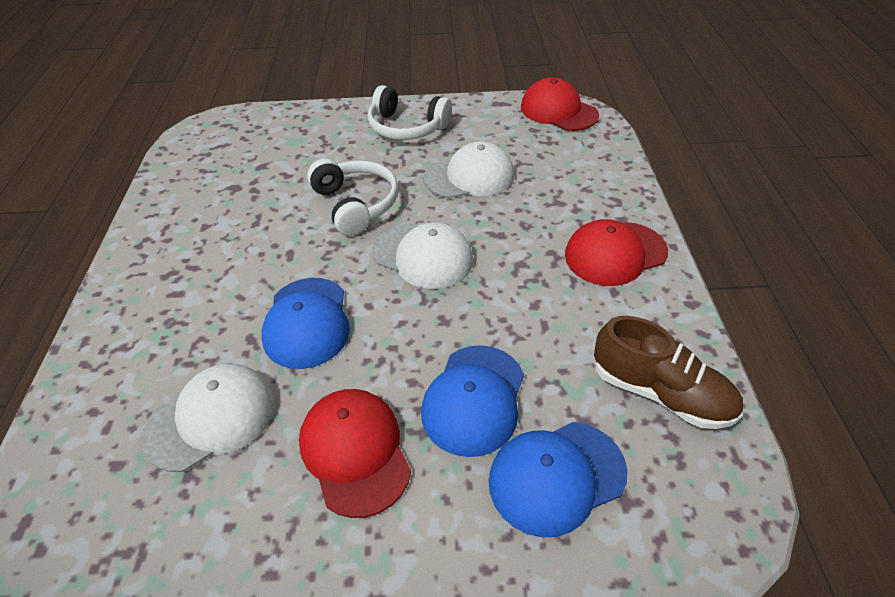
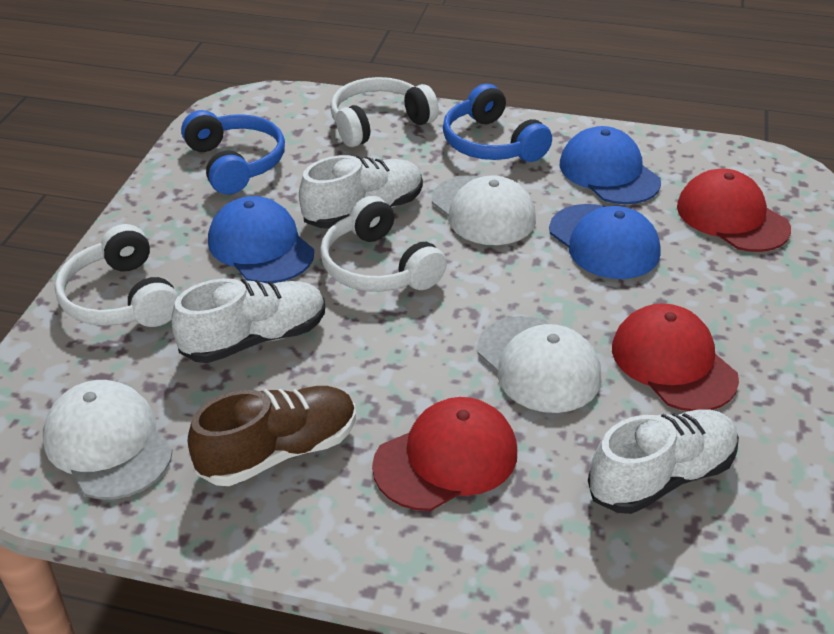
blue headphones: 0 -> 2
white headphones: 2 -> 3
white shoe: 0 -> 3

